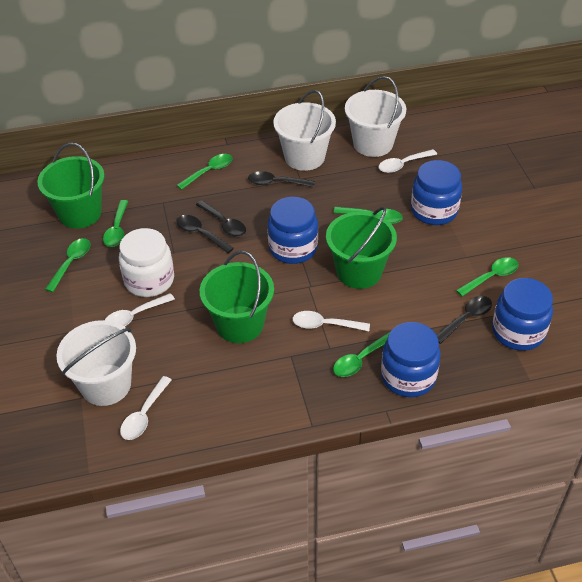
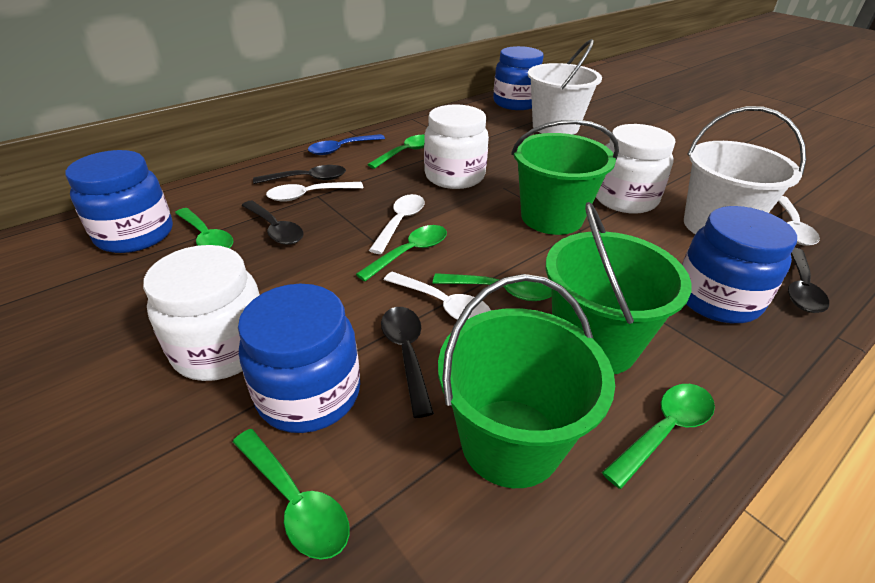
blue spoon: 0 -> 1
white bucket: 3 -> 2
white jar: 1 -> 3

